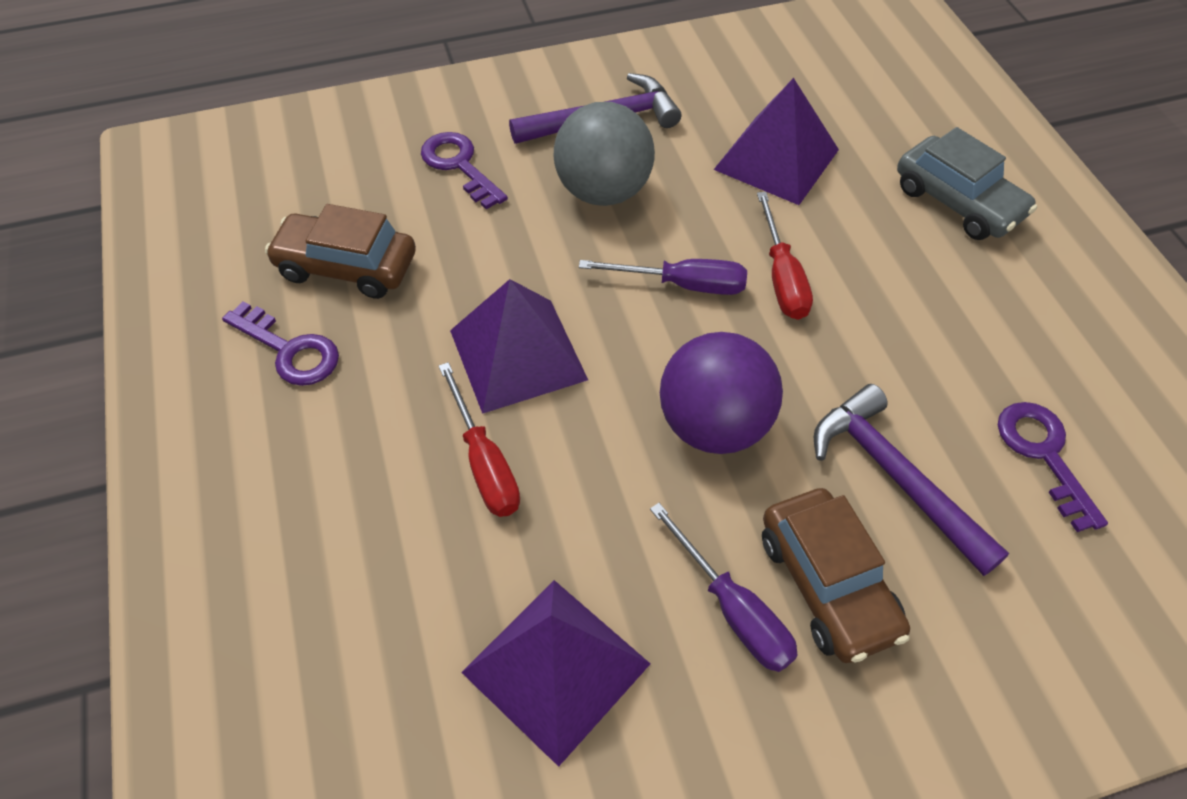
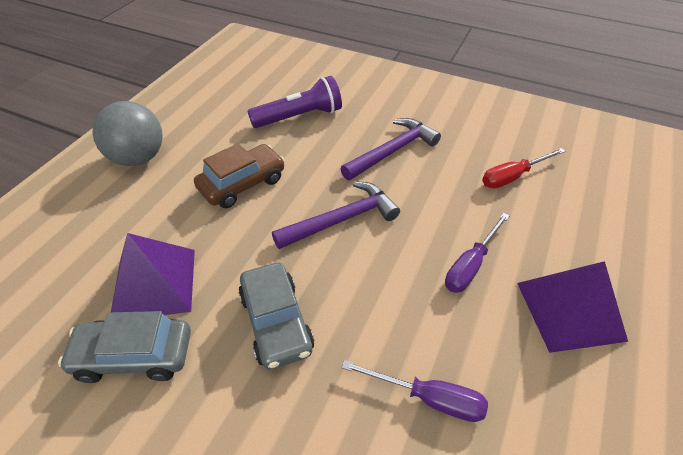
brown car: 2 -> 1
grey car: 1 -> 2
purple ball: 1 -> 0
purple flashlight: 0 -> 1
purple key: 3 -> 0
purple pyramid: 3 -> 2
red screwdriver: 2 -> 1

